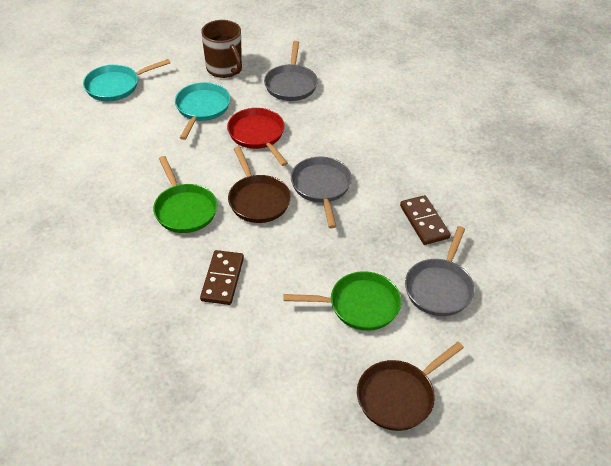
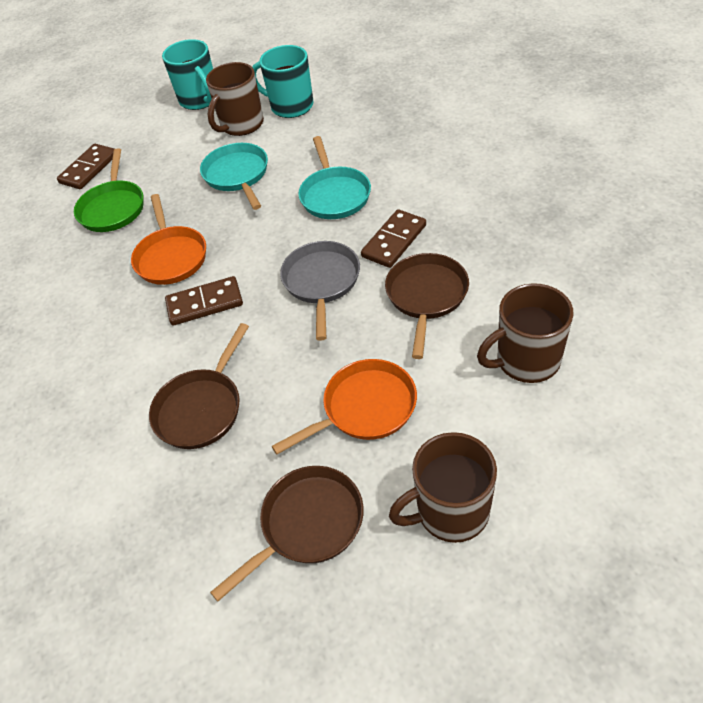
brown domino: 2 -> 3
brown mug: 1 -> 3
brown pan: 2 -> 3
green pan: 2 -> 1
grey pan: 3 -> 1
orange pan: 0 -> 2
red pan: 1 -> 0
turquoise mug: 0 -> 2

